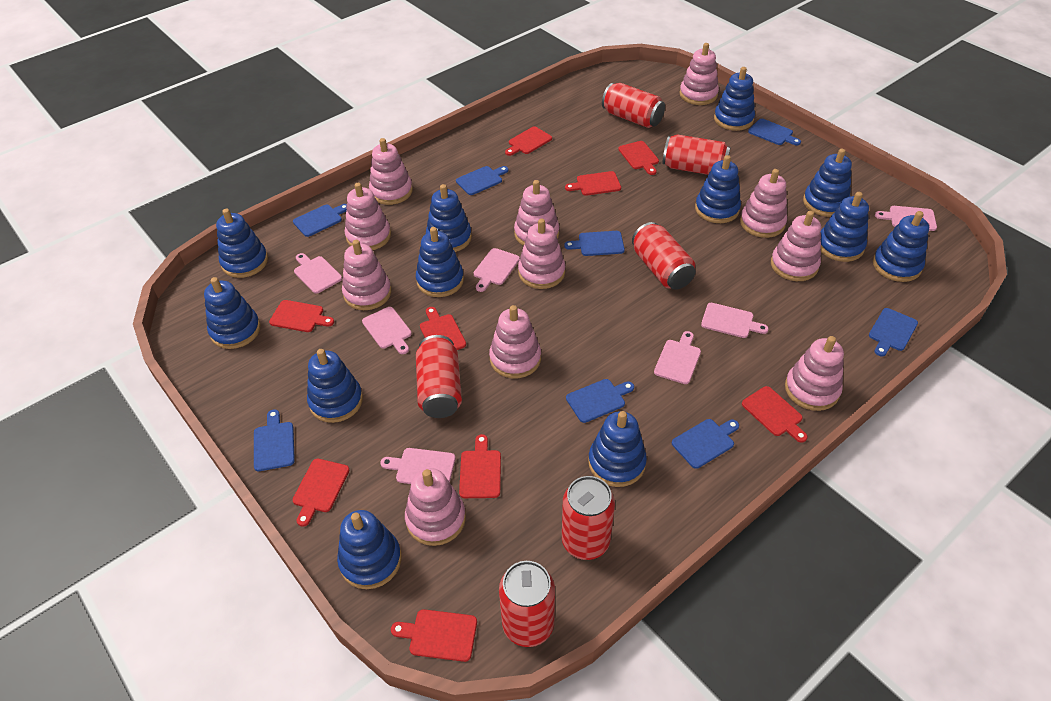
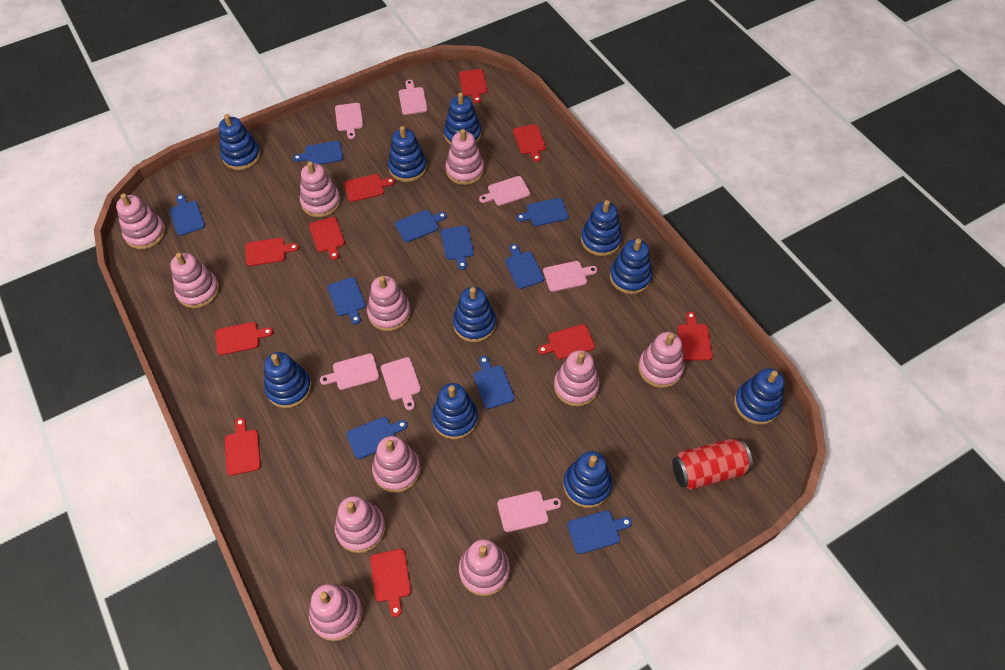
blue cutting board: 8 -> 10
blue stacking toy: 12 -> 10
red can: 6 -> 1
red cutting board: 9 -> 10

